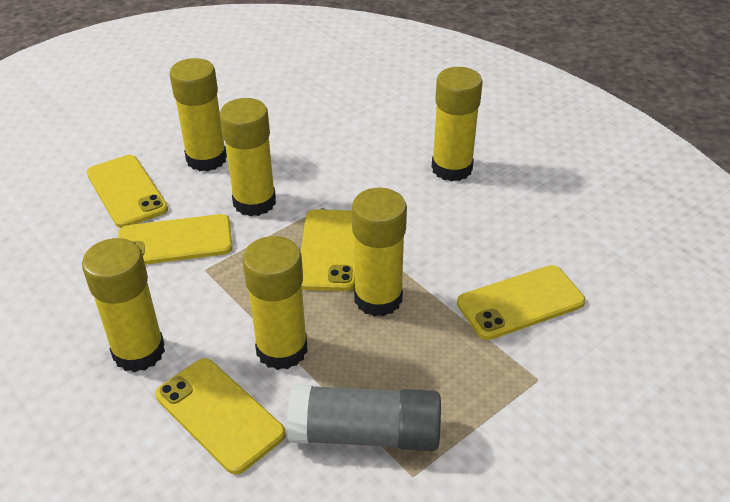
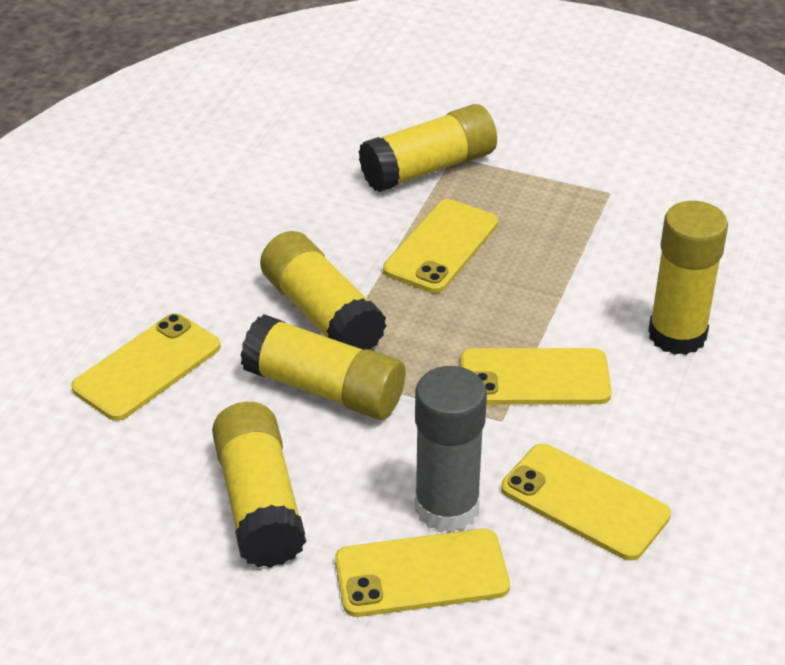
yellow glue stick: 6 -> 5

